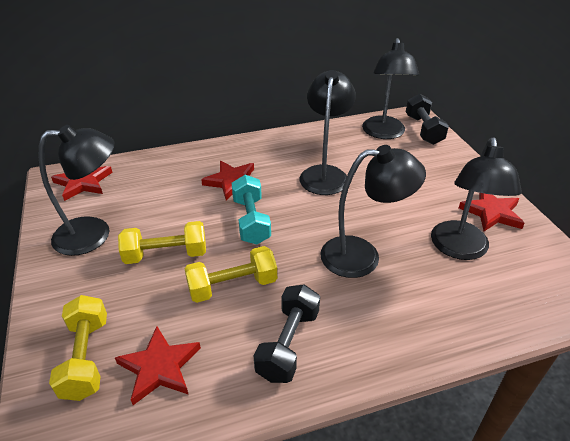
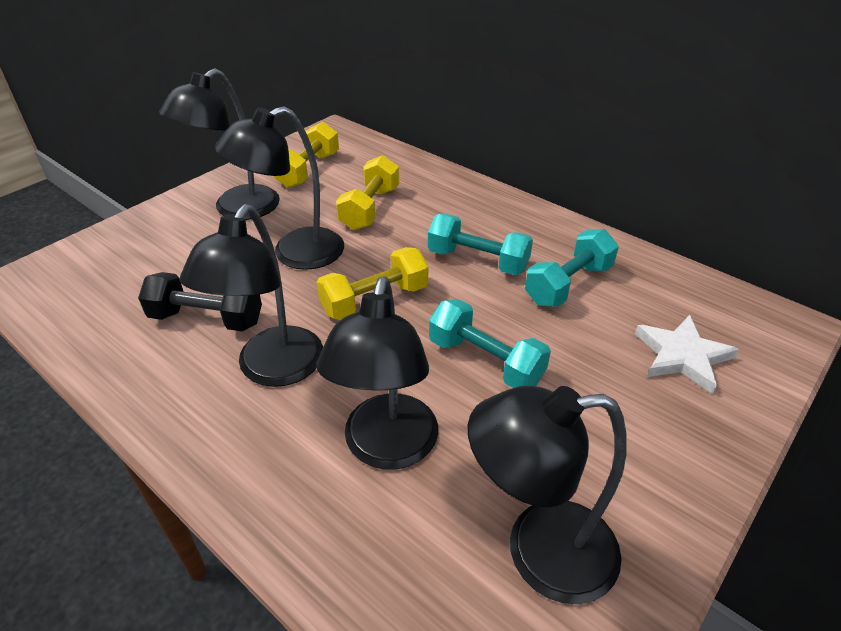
black dumbbell: 2 -> 1
red star: 4 -> 0
turquoise dumbbell: 1 -> 3
white star: 0 -> 1

